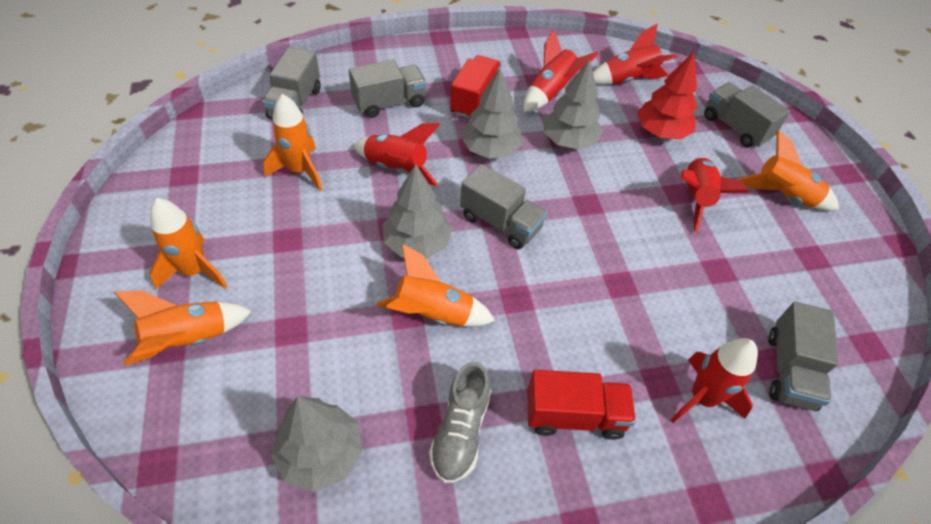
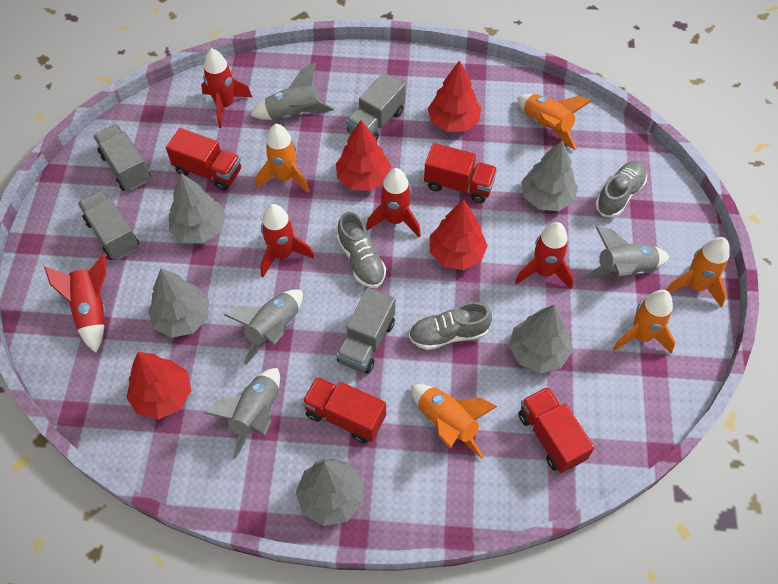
grey rocket: 0 -> 4
grey shoe: 1 -> 3
grey tree: 4 -> 5
grey truck: 5 -> 4
red tree: 1 -> 4
red truck: 2 -> 4

